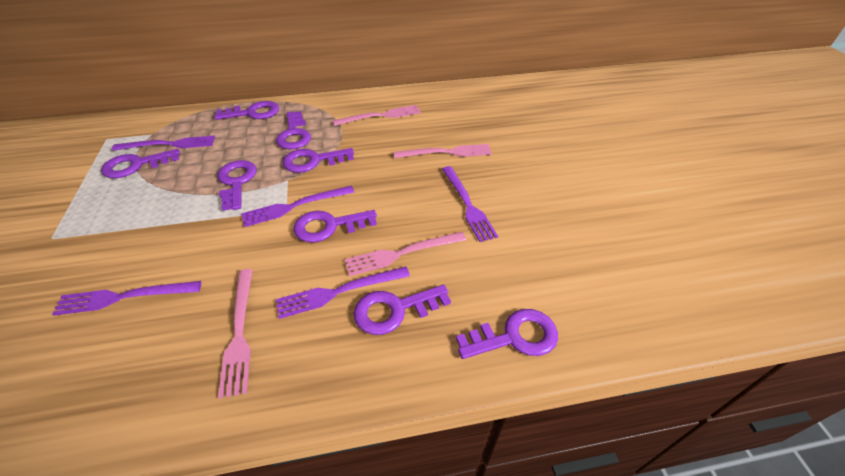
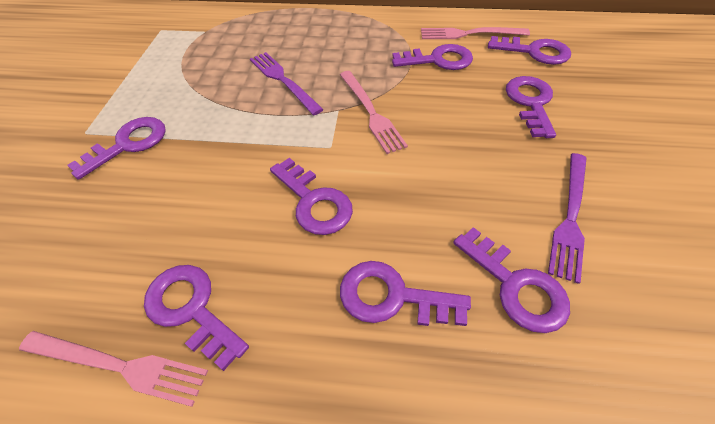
pink fork: 4 -> 3
purple fork: 5 -> 2

